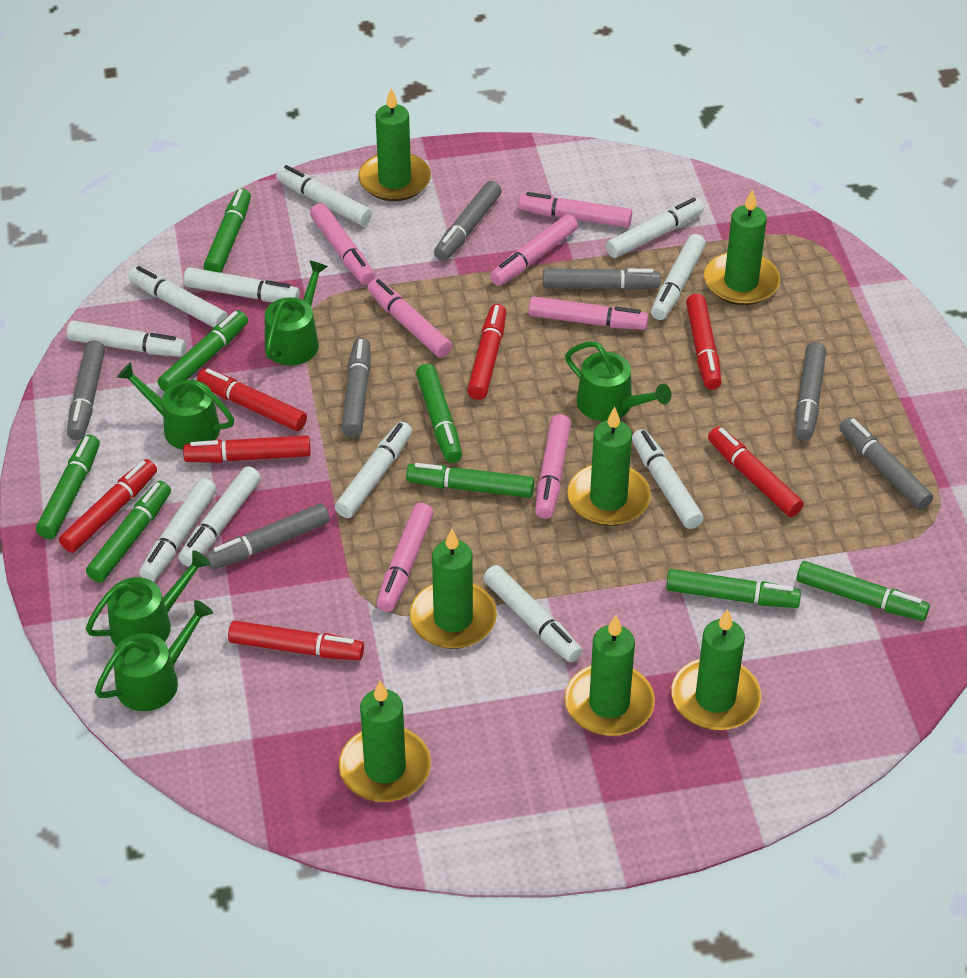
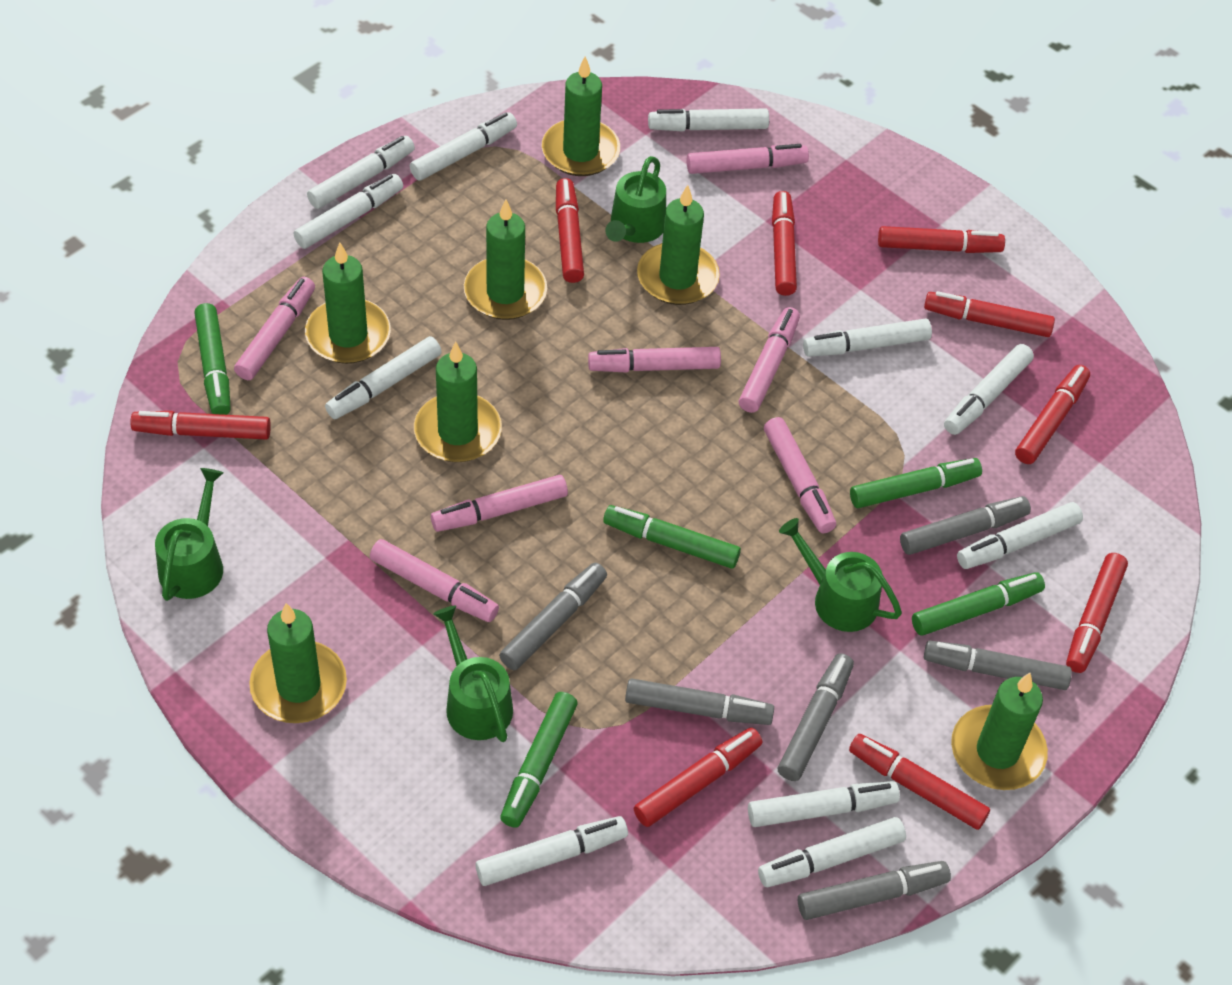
green marker: 8 -> 5
green watering can: 5 -> 4
grey marker: 7 -> 6
red marker: 7 -> 9

